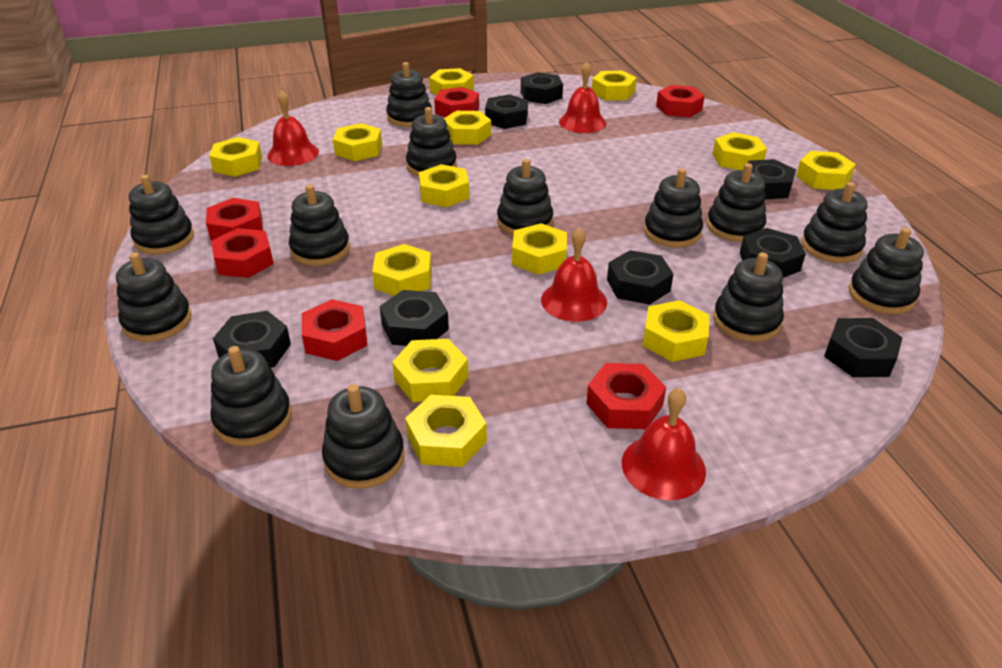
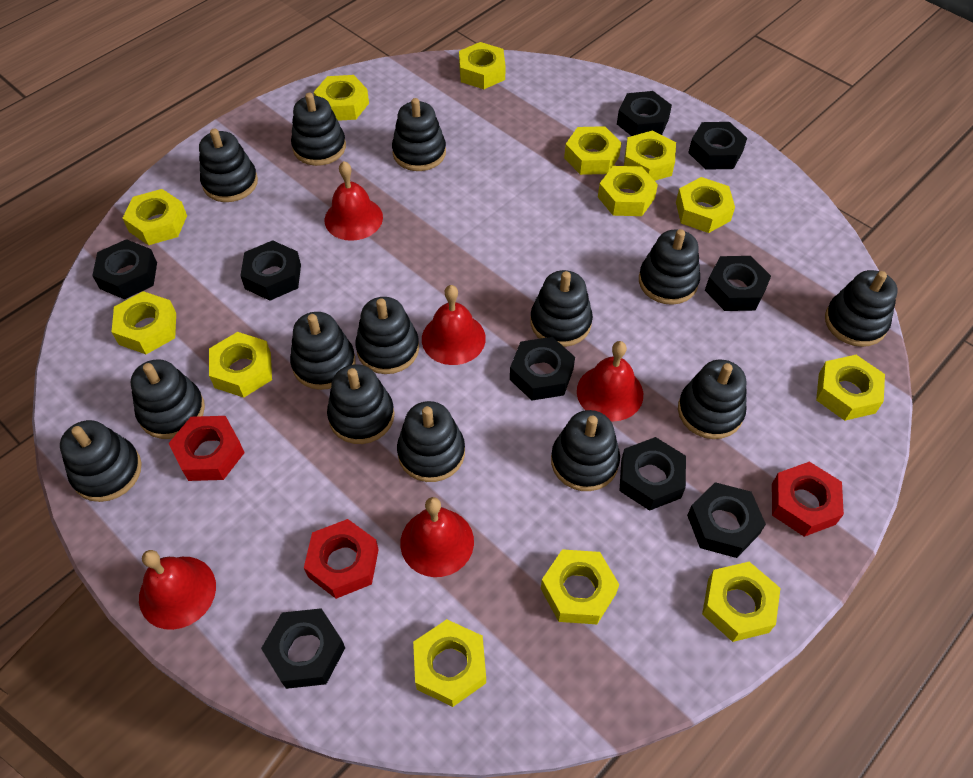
black nut: 8 -> 9
black stacking toy: 13 -> 14
red bell: 4 -> 5
red nut: 6 -> 3

